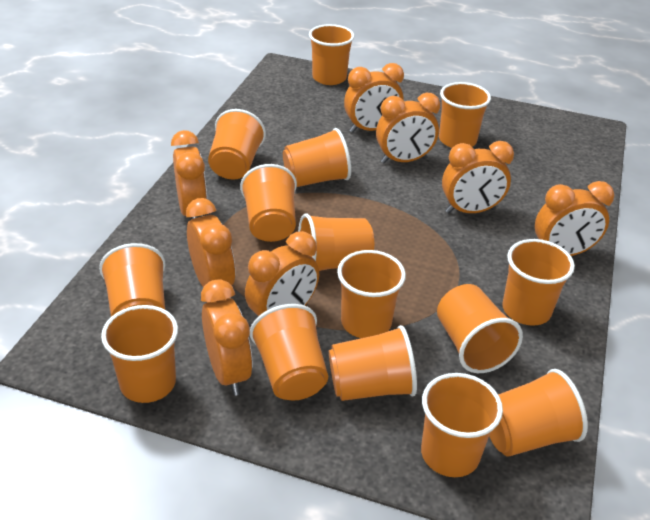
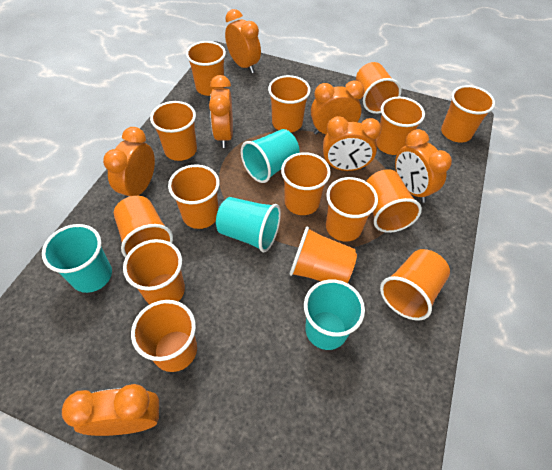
orange clock: 8 -> 7
turquoise cup: 0 -> 4

